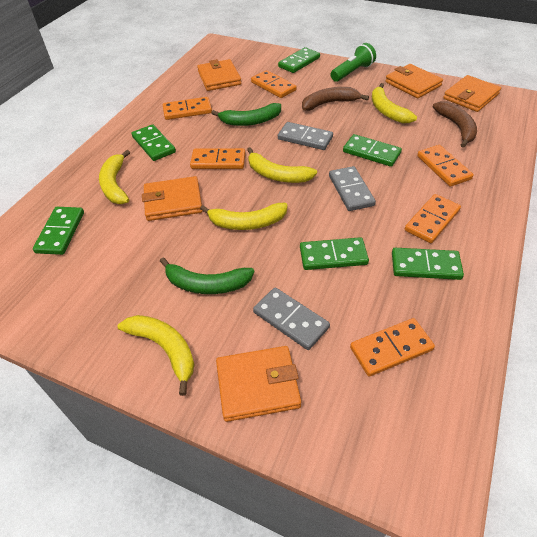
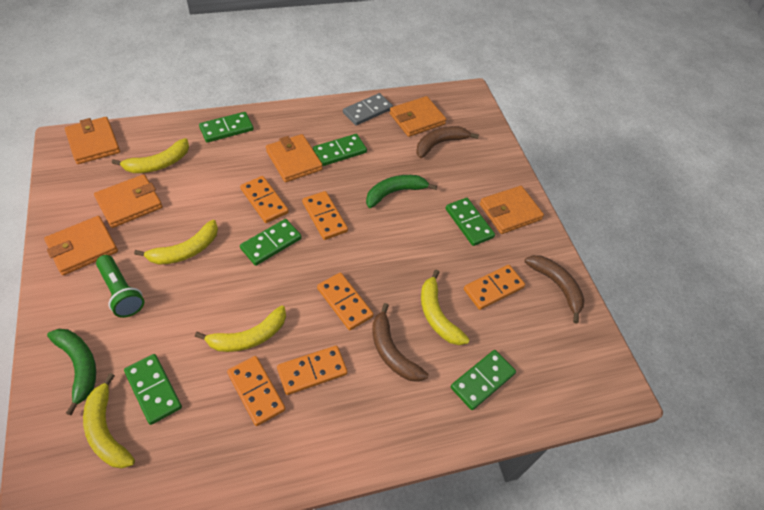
brown banana: 2 -> 3
grey domino: 3 -> 1
orange wallet: 5 -> 6

